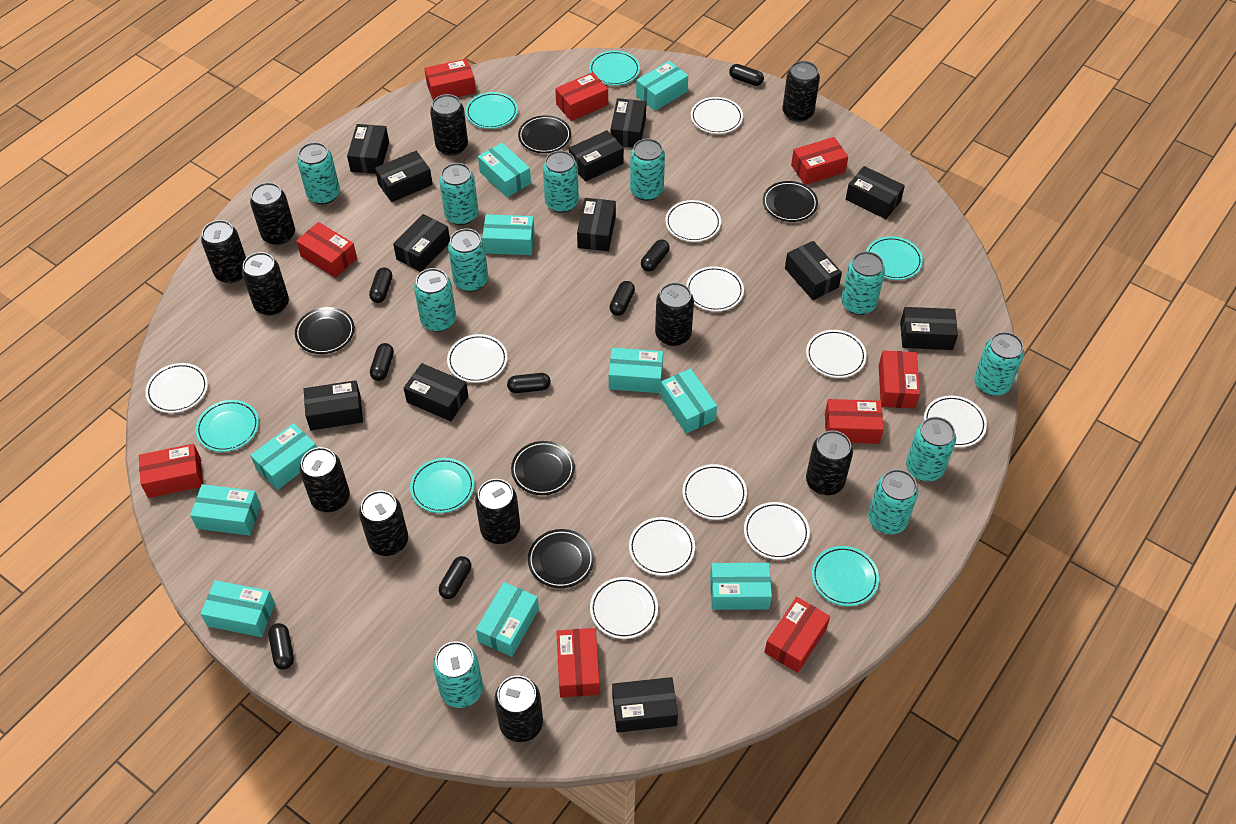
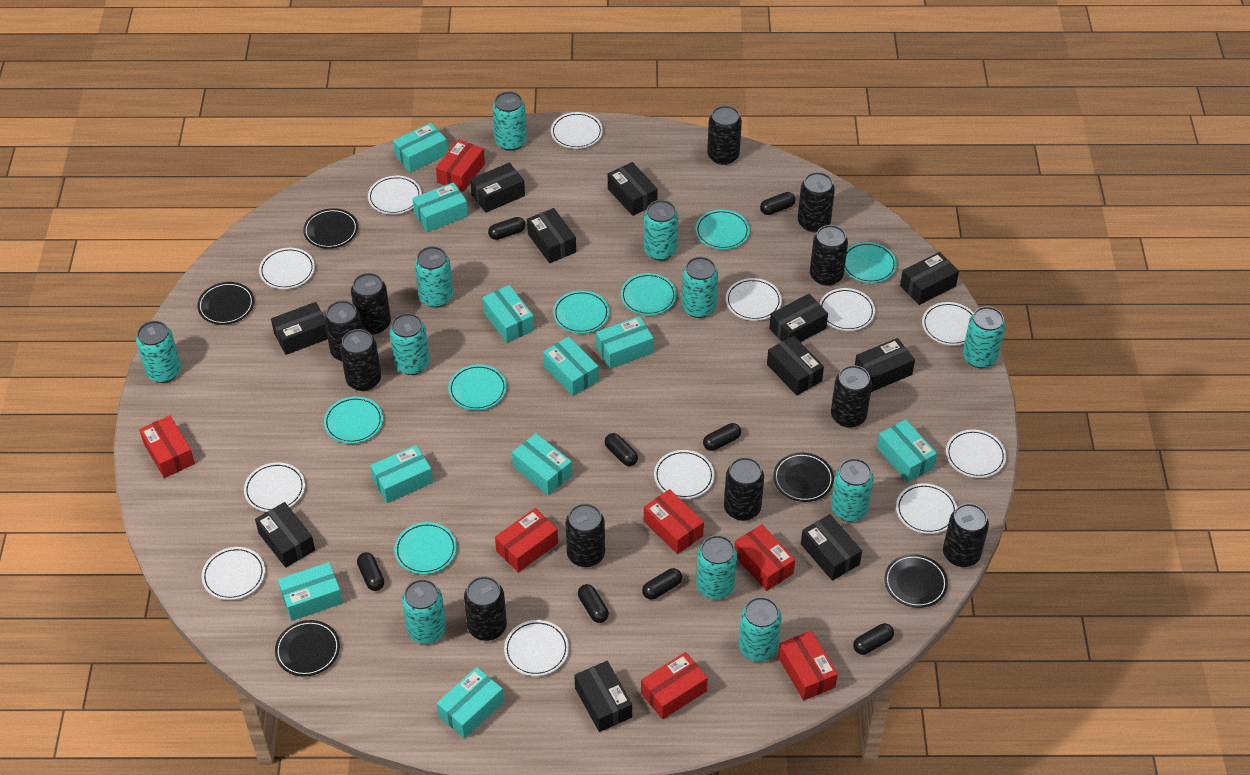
black box: 12 -> 11
red box: 9 -> 7
turquoise plate: 6 -> 7
white plate: 11 -> 12

